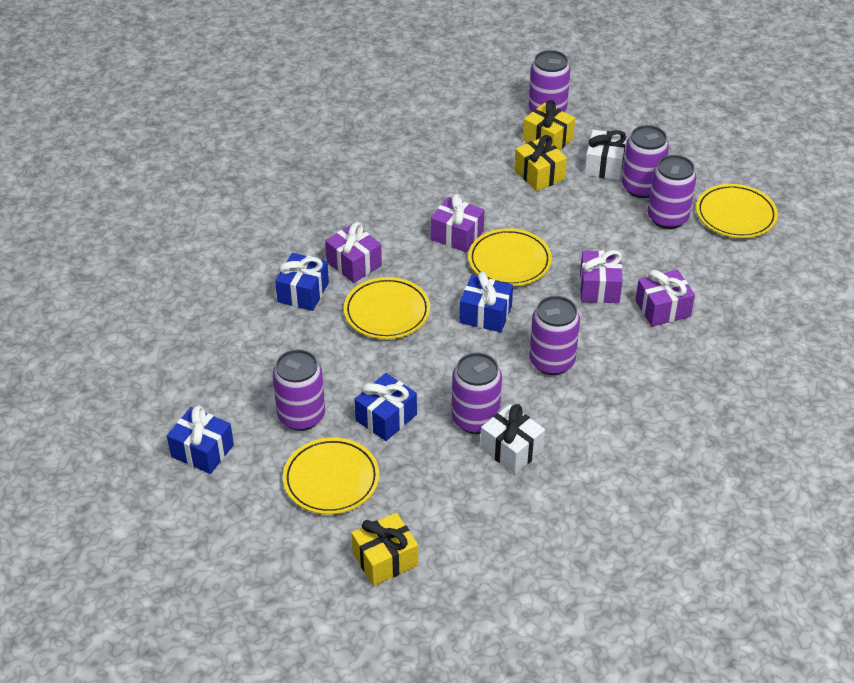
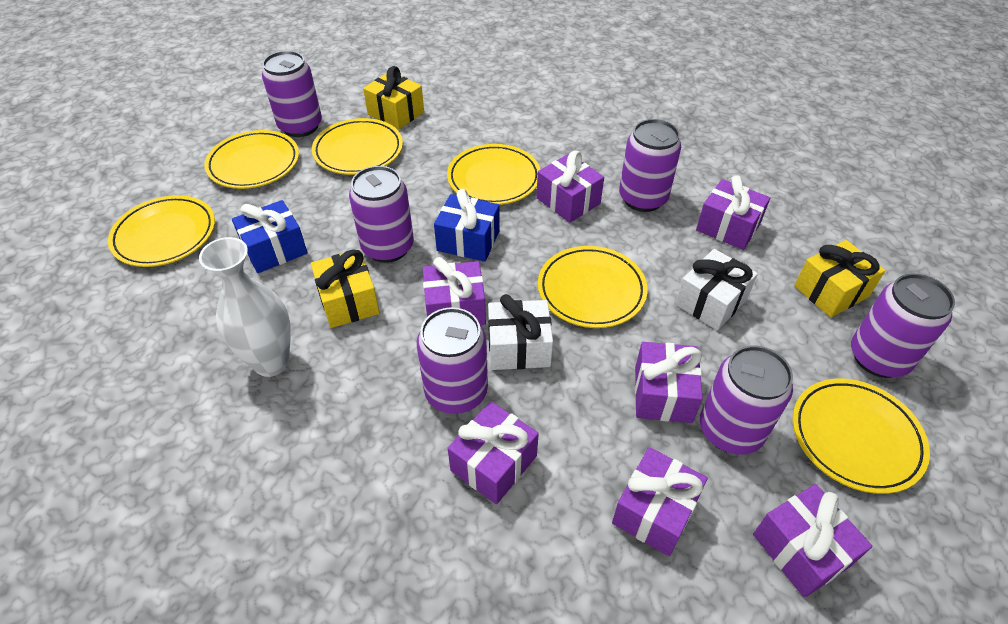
blue gift: 4 -> 2
purple gift: 4 -> 7
white vase: 0 -> 1
yellow plate: 4 -> 6

